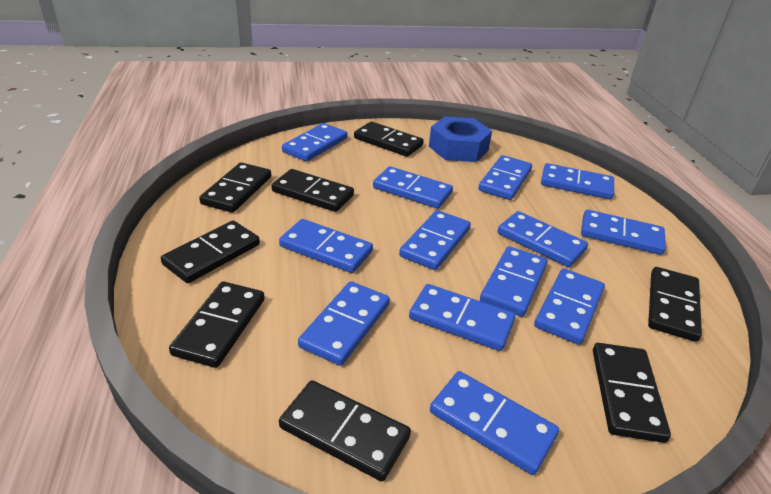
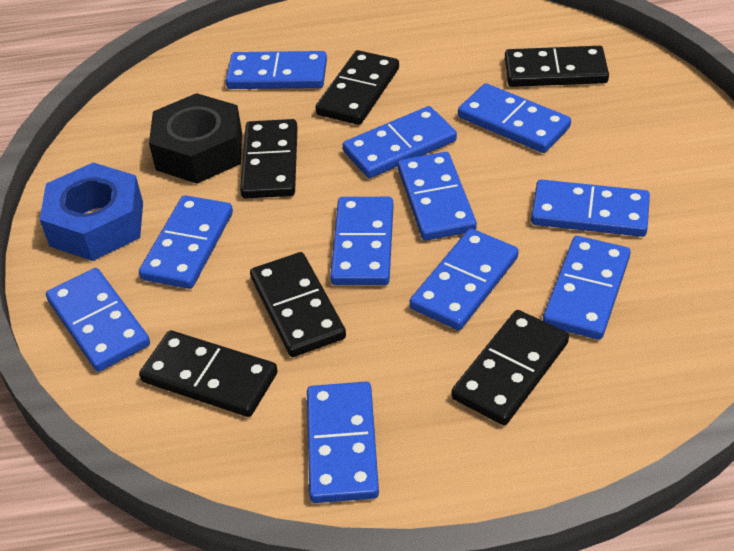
black domino: 8 -> 6
black nut: 0 -> 1
blue domino: 13 -> 11

